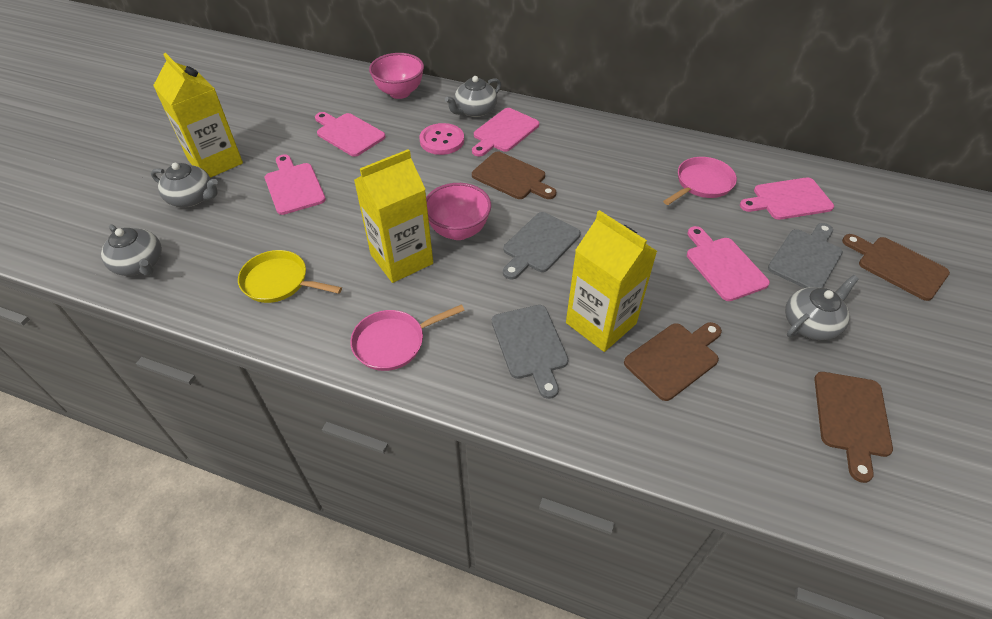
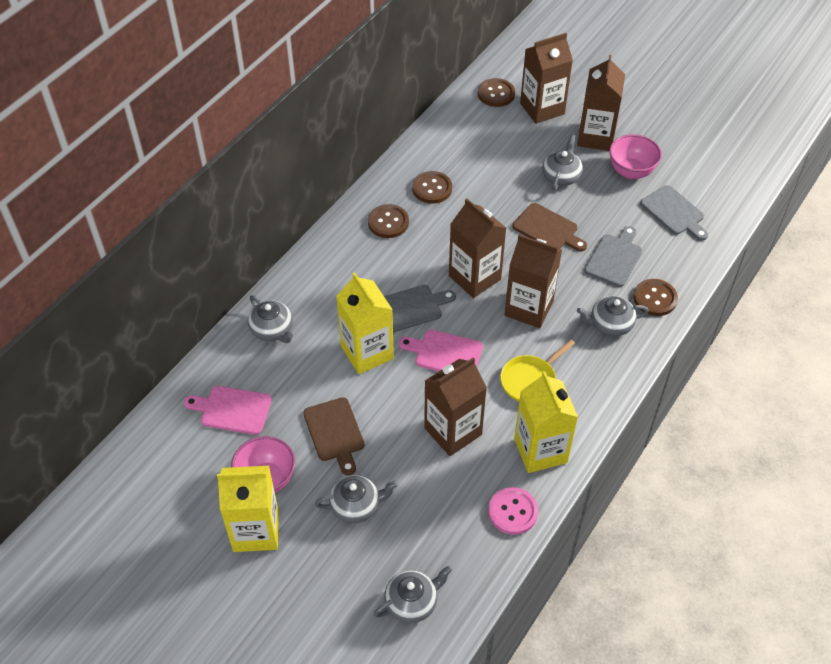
brown button: 0 -> 4
brown carton: 0 -> 5
brown cutting board: 4 -> 2
grey teapot: 4 -> 5
pink cutting board: 5 -> 2
pink pan: 2 -> 0

